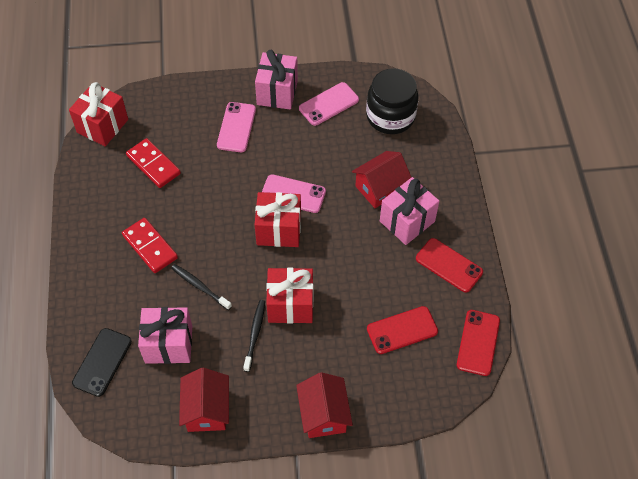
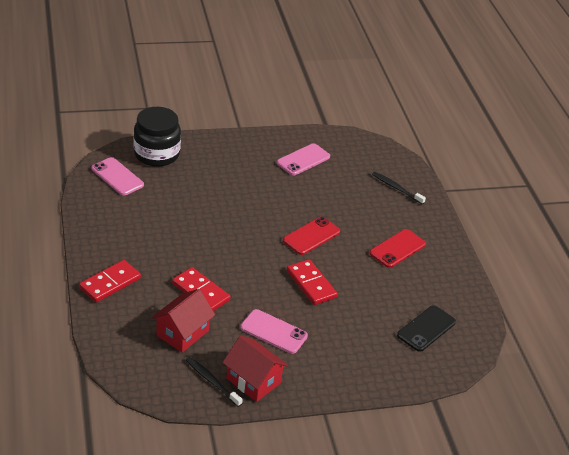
pink gift: 3 -> 0
red domino: 2 -> 3
red gift: 3 -> 0
red house: 3 -> 2
red phone: 3 -> 2

